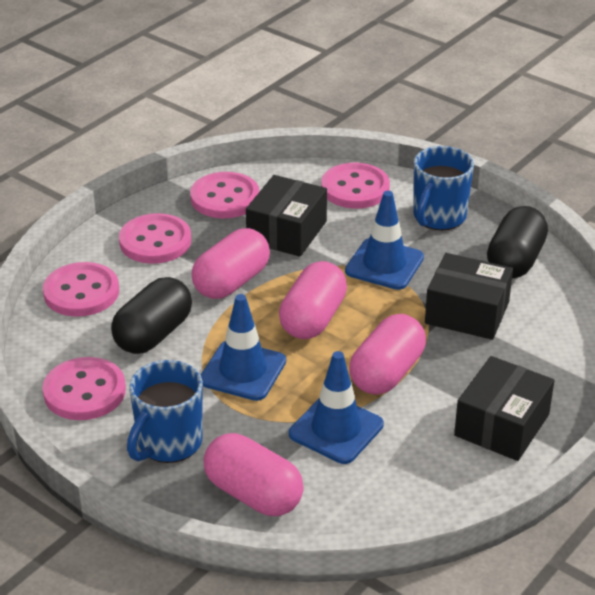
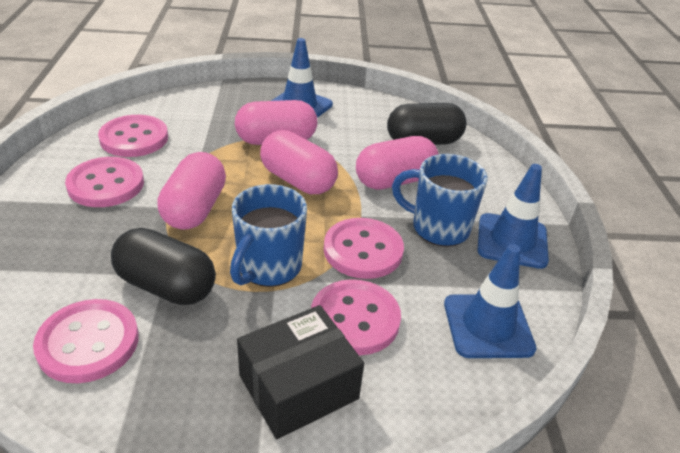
black box: 3 -> 1

